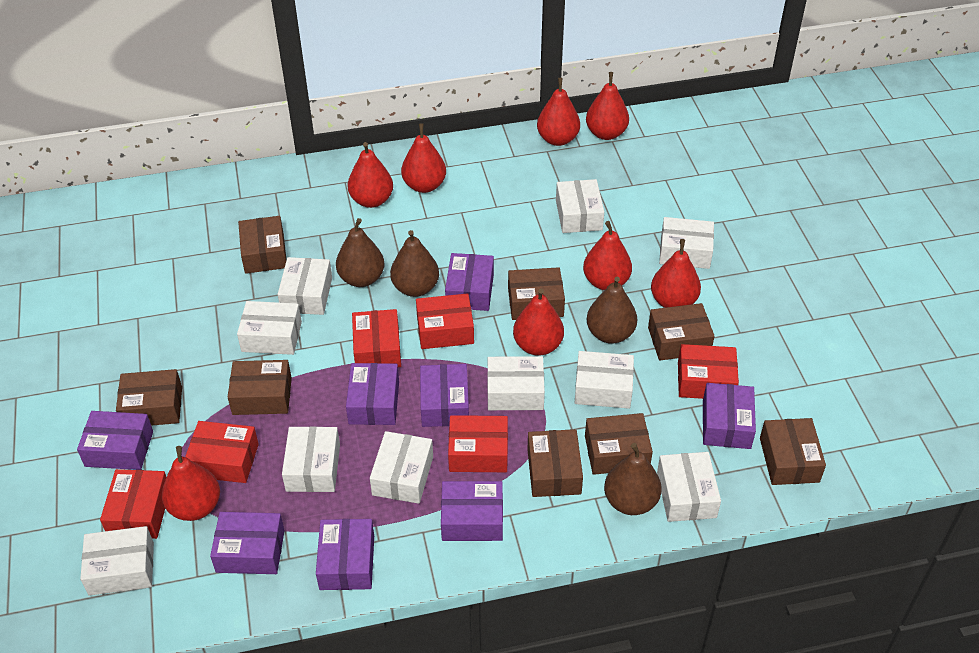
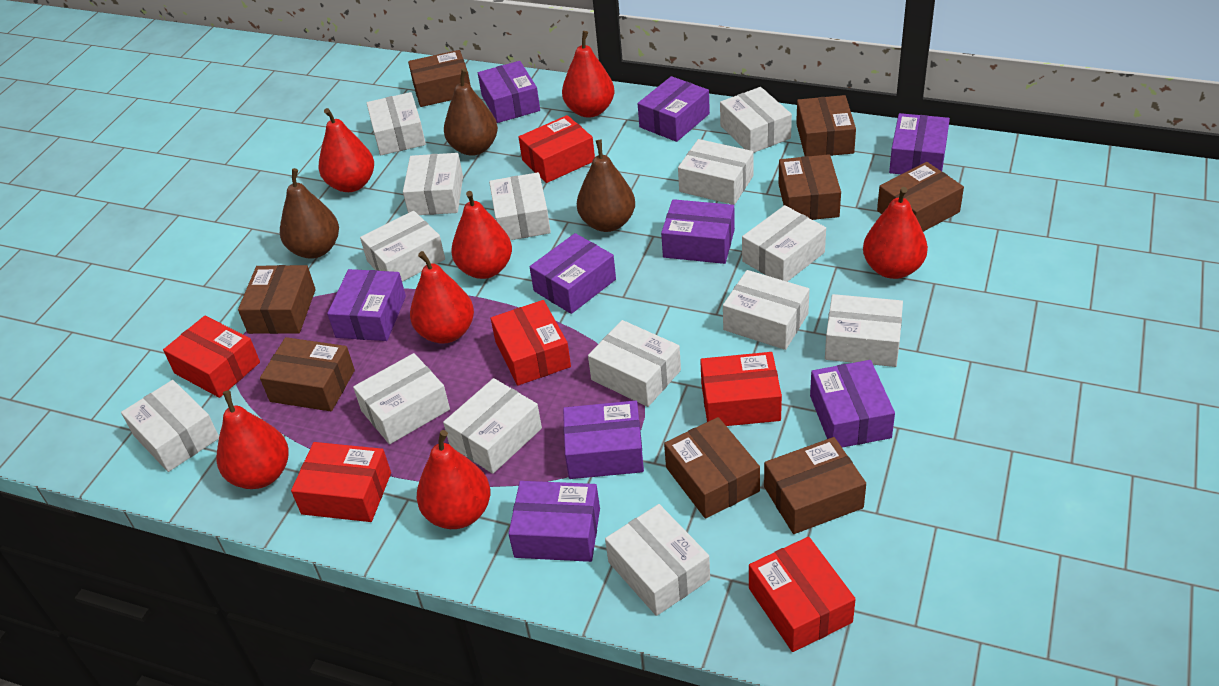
brown pear: 4 -> 3
purple box: 8 -> 9
red pear: 8 -> 7
white box: 10 -> 14

